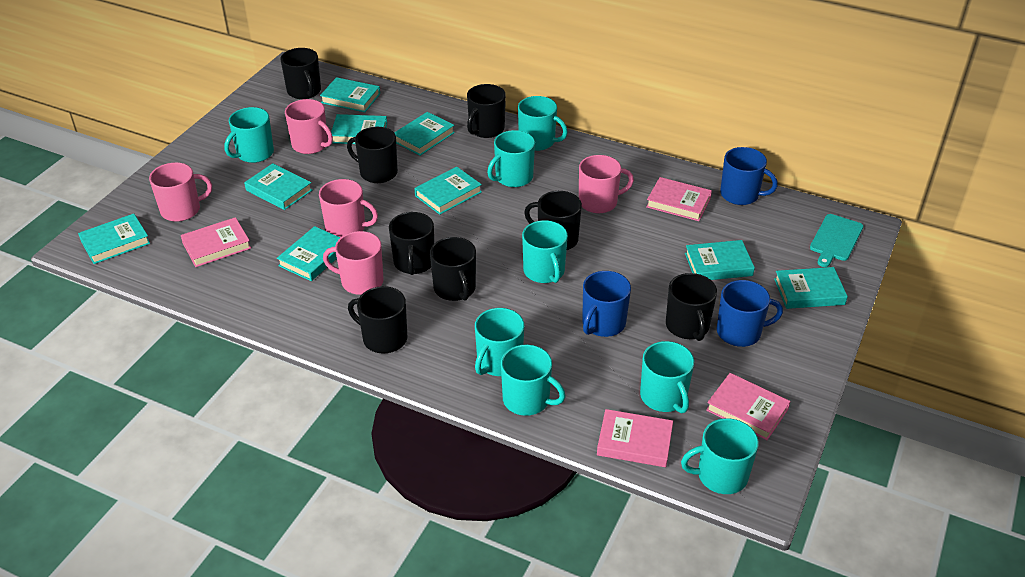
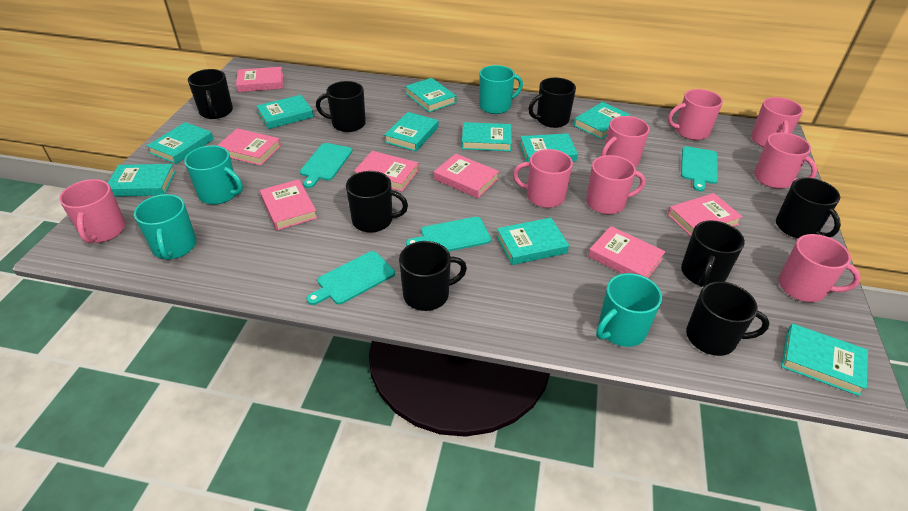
blue mug: 3 -> 0
pink book: 4 -> 7
pink mug: 5 -> 8
turquoise book: 9 -> 10
turquoise cutting board: 1 -> 4
turquoise mug: 8 -> 4

